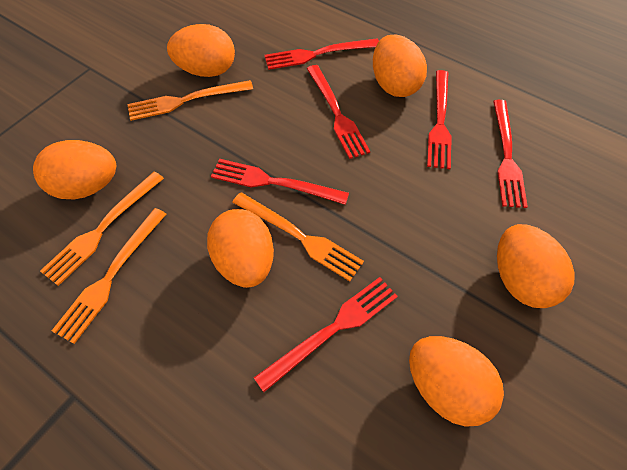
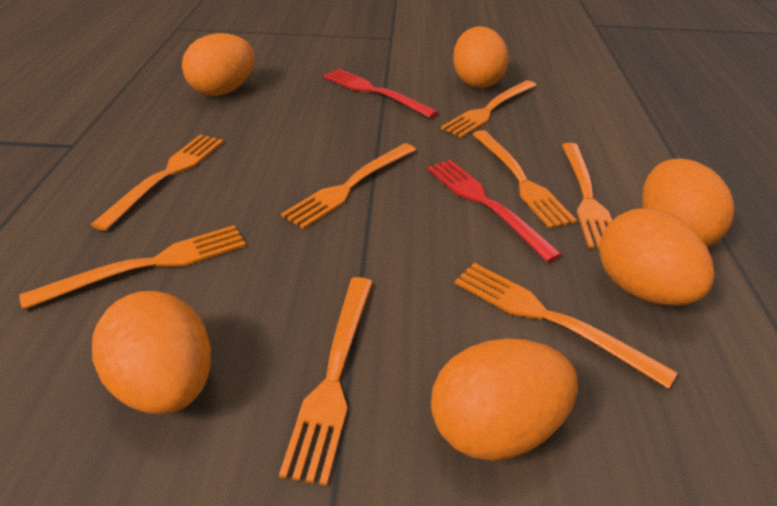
orange fork: 4 -> 8
red fork: 6 -> 2

